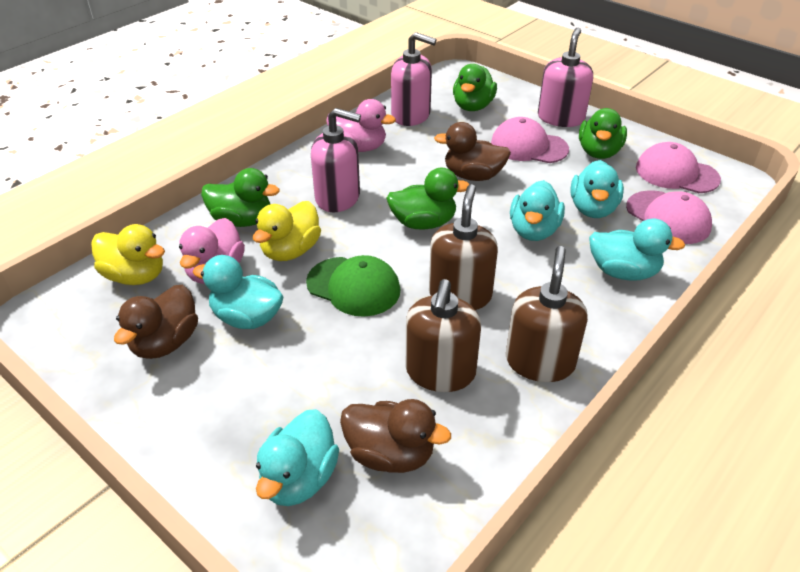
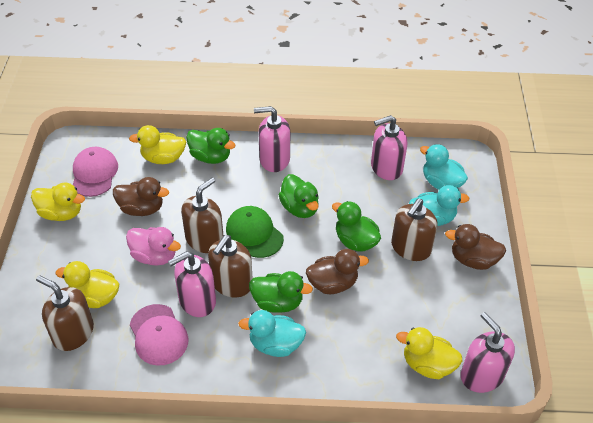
brown soap dispenser: 3 -> 4
pink cap: 3 -> 2
pink duck: 2 -> 1
pink soap dispenser: 3 -> 4
turquoise duck: 5 -> 3
yellow duck: 2 -> 4

